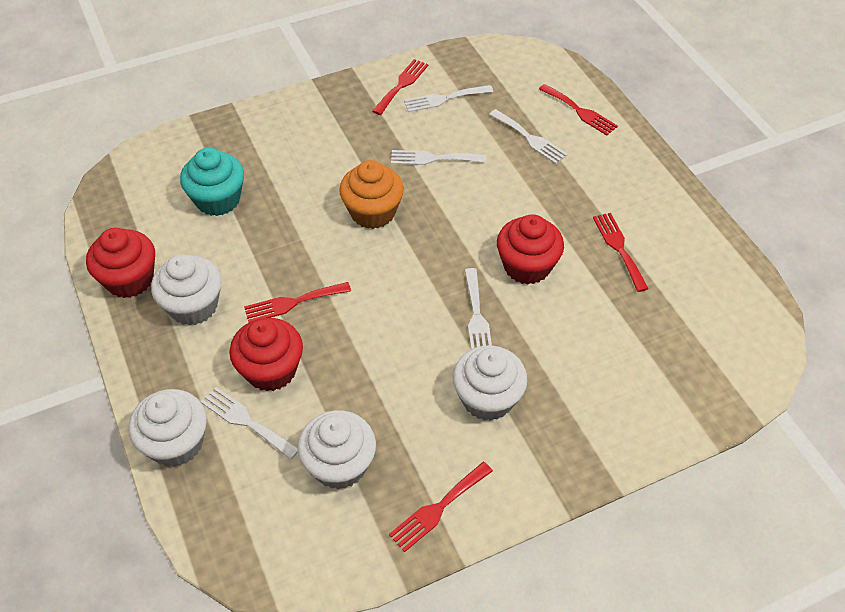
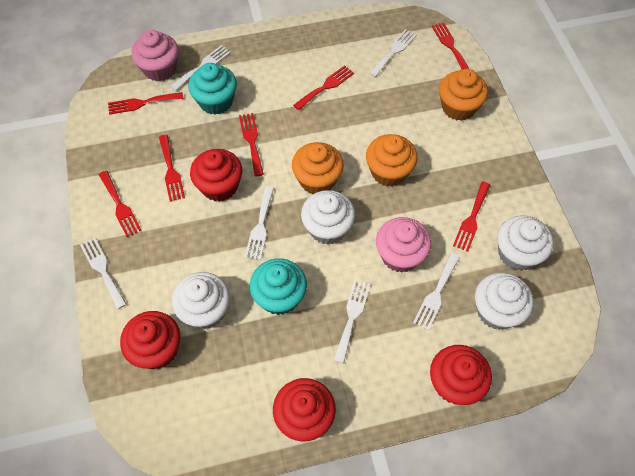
orange cupcake: 1 -> 3
pink cupcake: 0 -> 2
red cupcake: 3 -> 4
red fork: 5 -> 7
turquoise cupcake: 1 -> 2
white fork: 5 -> 6

